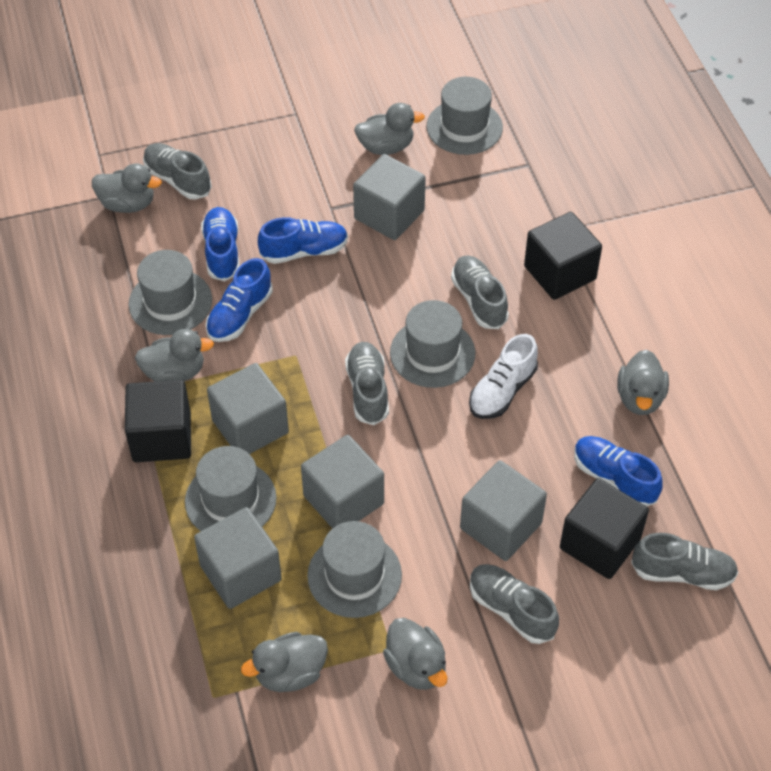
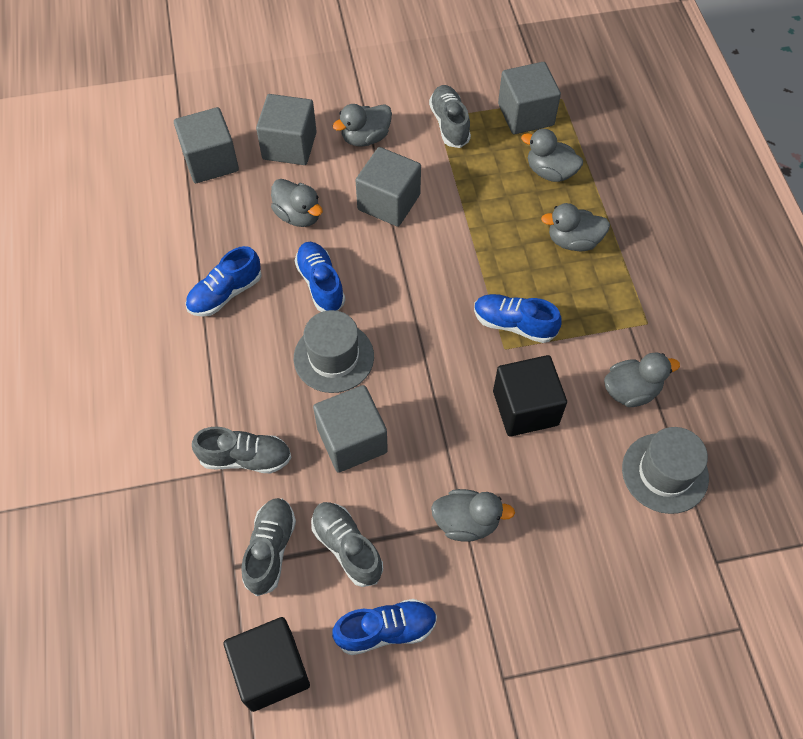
black cube: 3 -> 2
grey hat: 5 -> 2
grey shoe: 5 -> 4
white shoe: 1 -> 0

